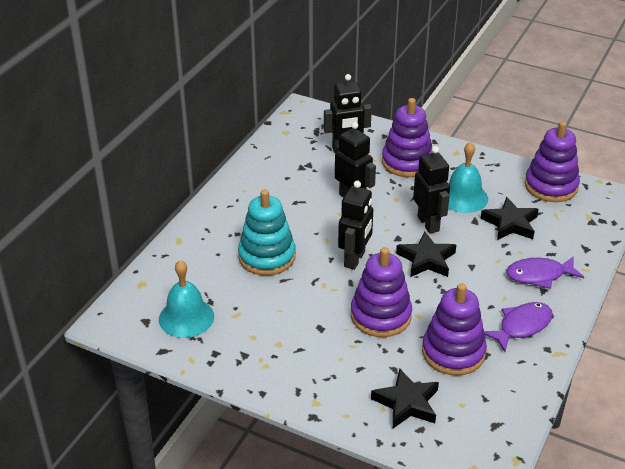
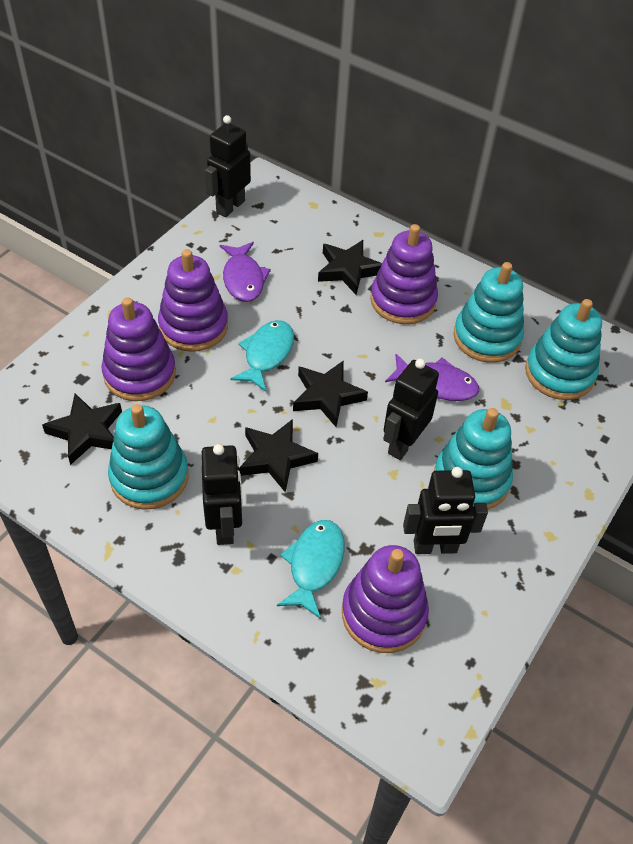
black star: 3 -> 4
turquoise bell: 2 -> 0
turquoise fish: 0 -> 2
turquoise stacking toy: 1 -> 4

